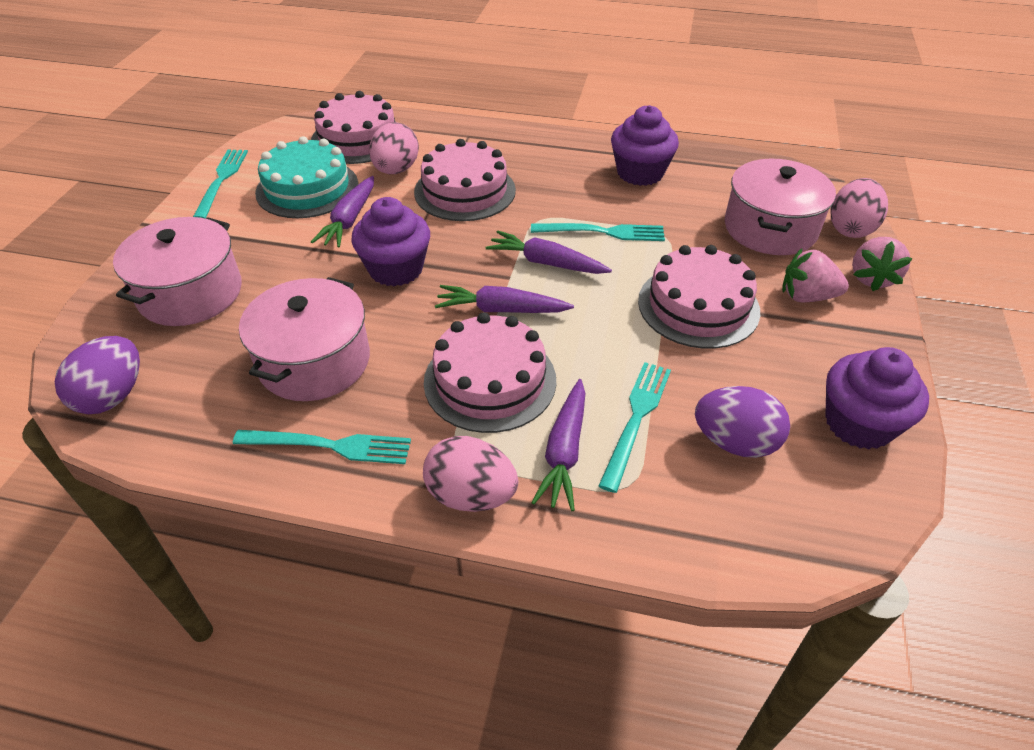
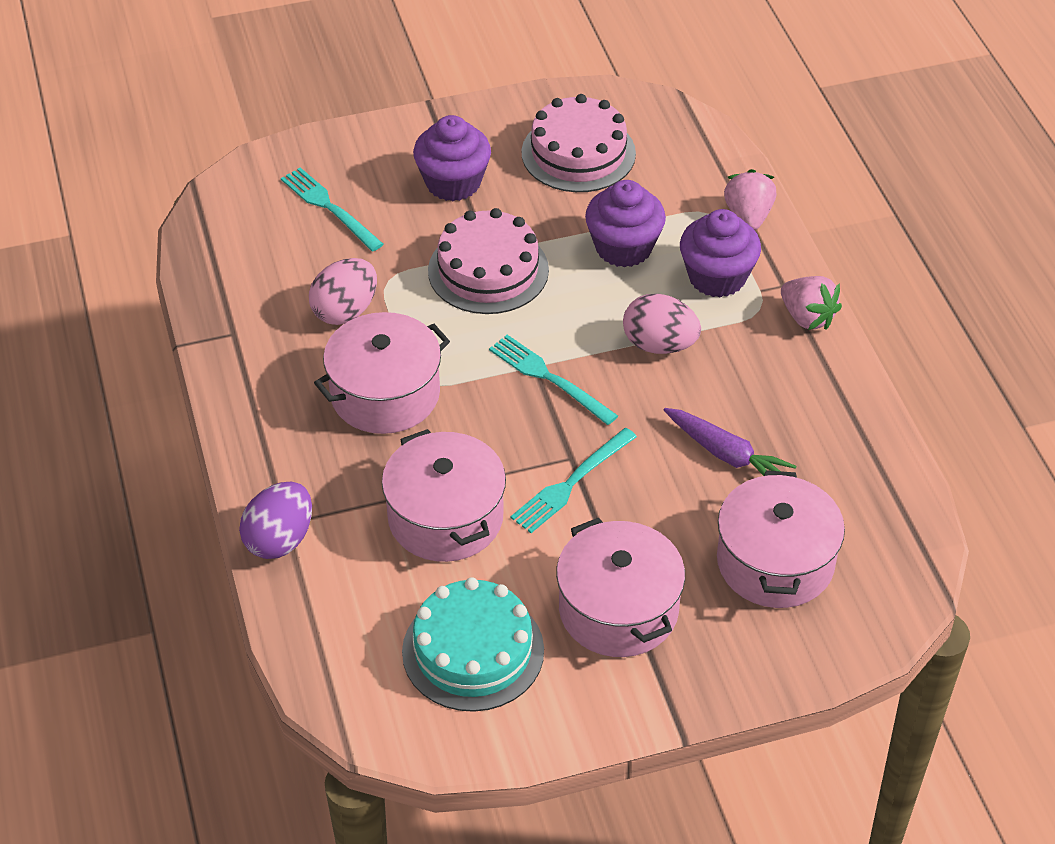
pink cake: 4 -> 2
pink egg: 3 -> 2
pink pot: 3 -> 4
purple carrot: 4 -> 1
purple egg: 2 -> 1
turquoise fork: 4 -> 3

